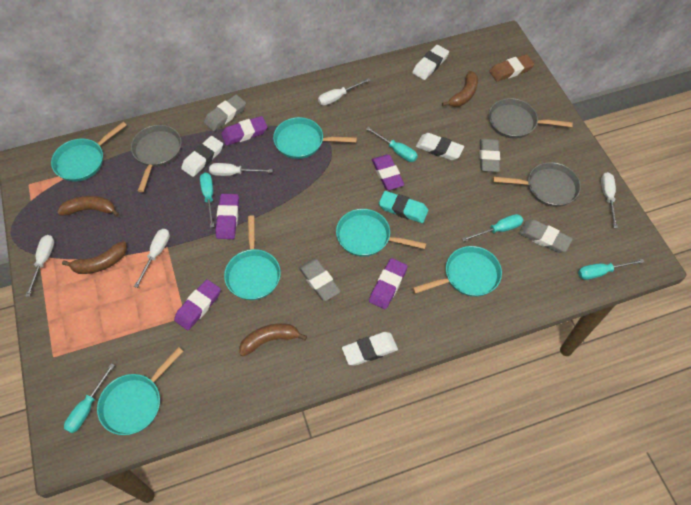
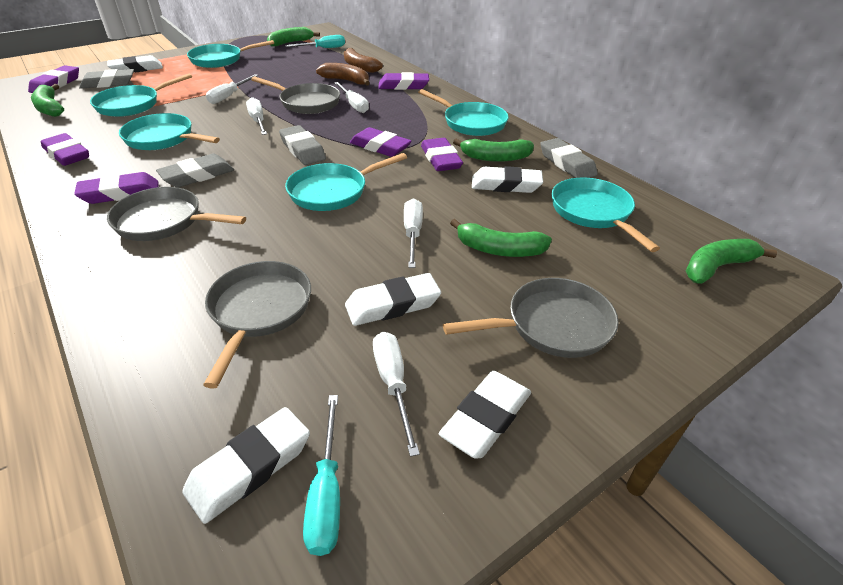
brown banana: 4 -> 2
brown eraser: 1 -> 0
green banana: 0 -> 5
grey pan: 3 -> 4
purple eraser: 5 -> 6
turquoise eraser: 1 -> 0
turquoise screwdriver: 5 -> 2
white eraser: 4 -> 5

